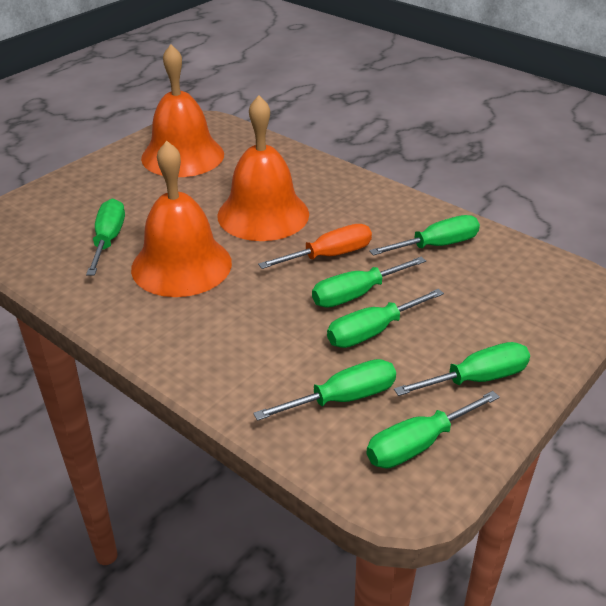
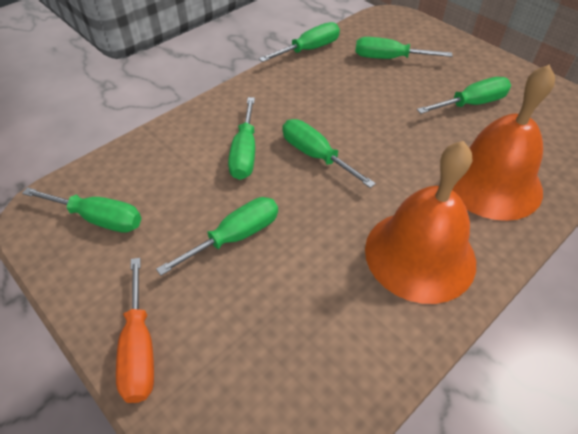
orange bell: 3 -> 2

